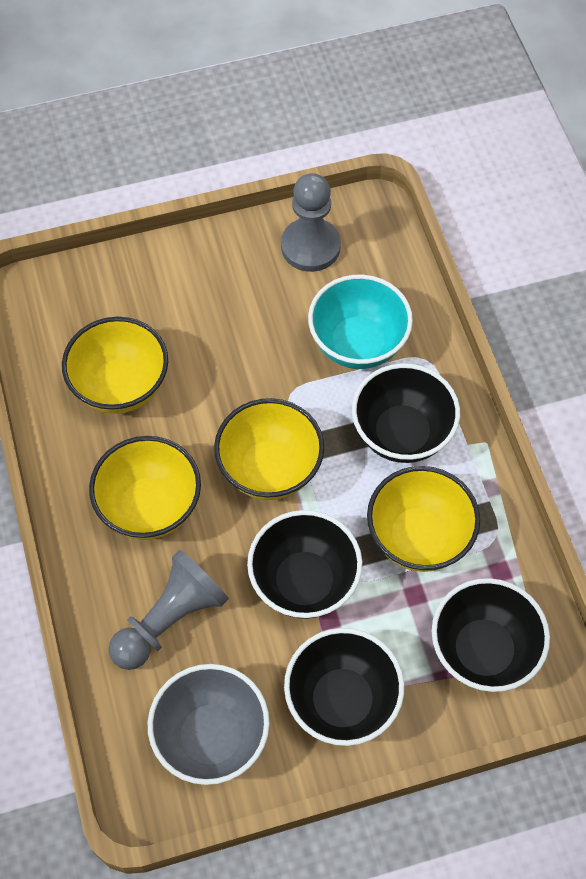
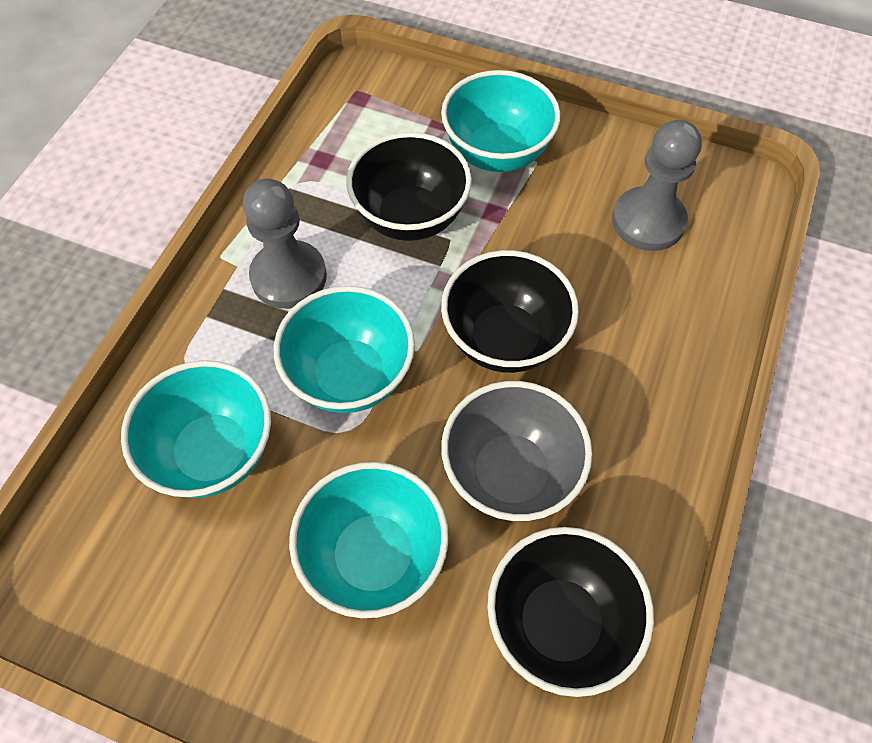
black bowl: 4 -> 3
turquoise bowl: 1 -> 4
yellow bowl: 4 -> 0

